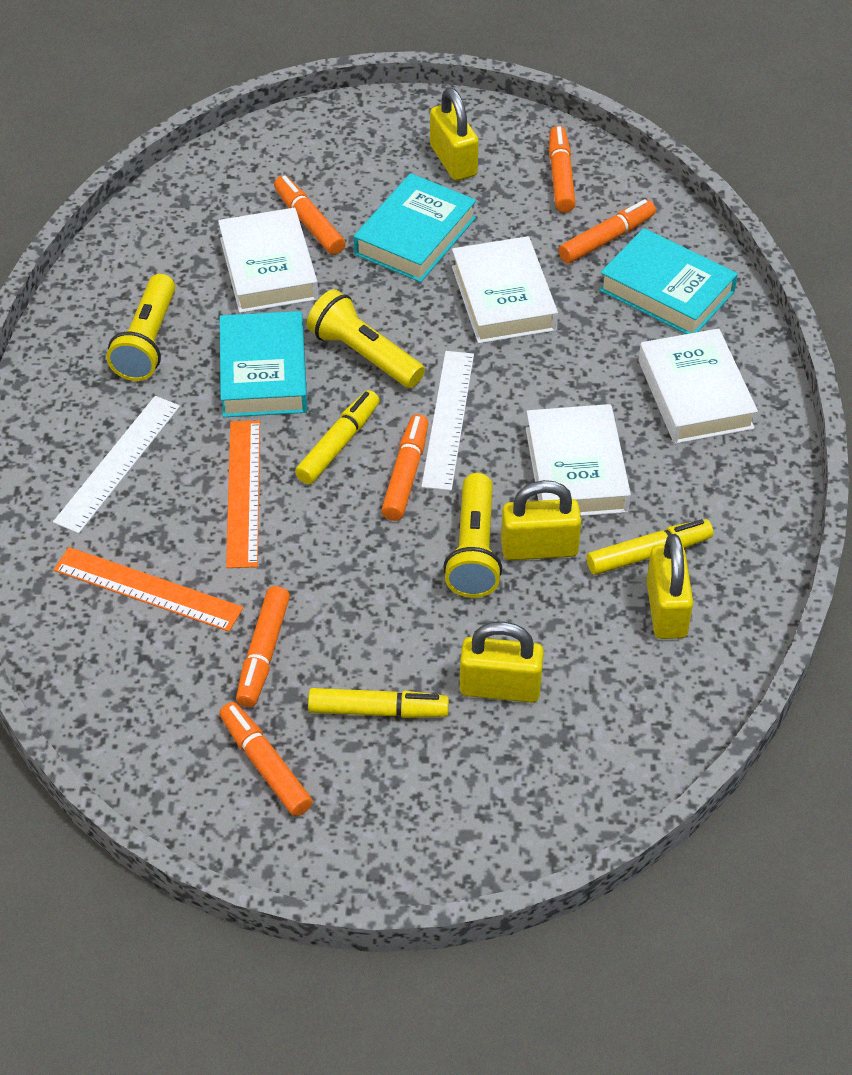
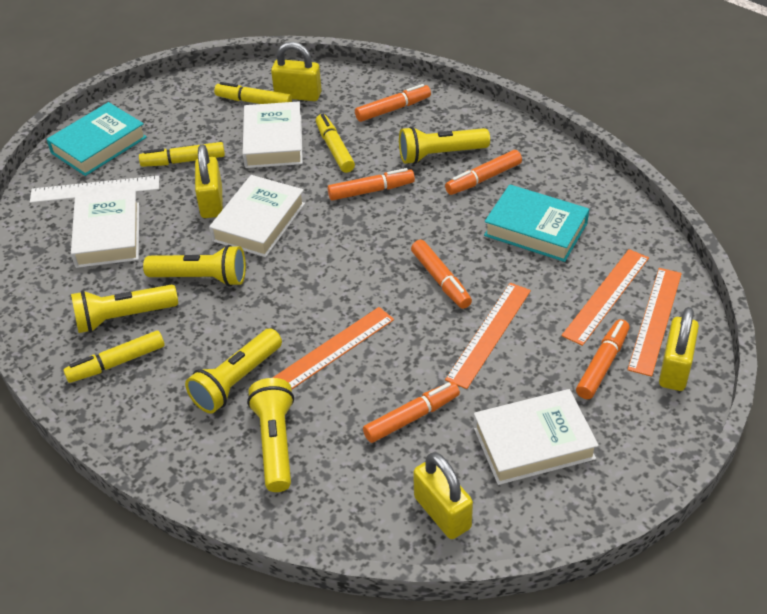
orange ruler: 2 -> 4
turquoise book: 3 -> 2
white ruler: 2 -> 1
yellow flashlight: 3 -> 5
yellow marker: 3 -> 4

